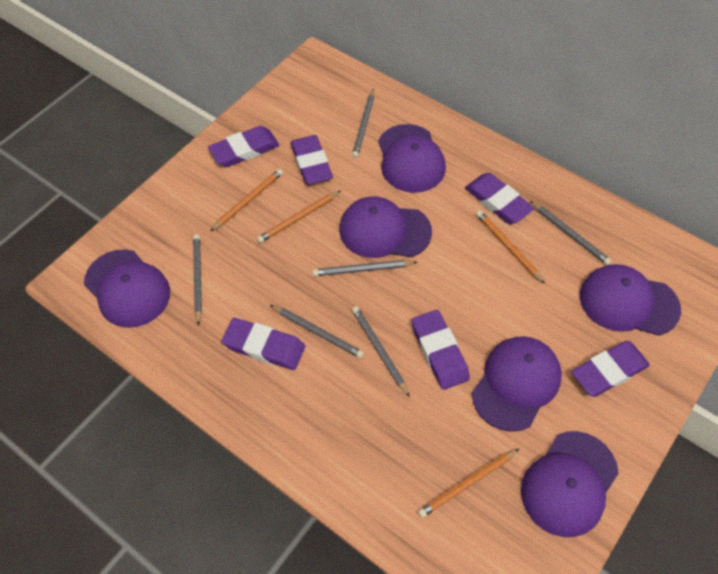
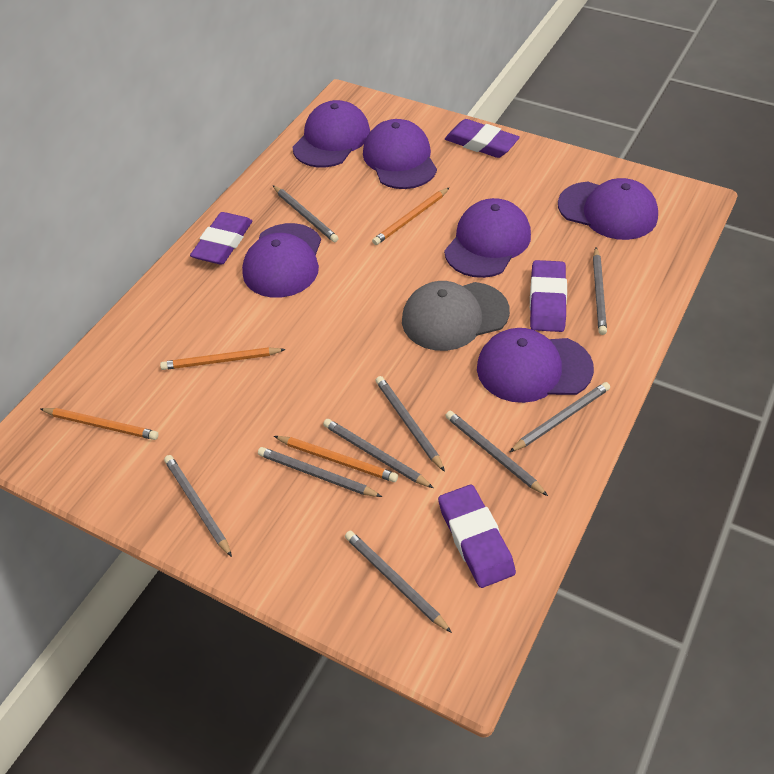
grey cap: 0 -> 1
grey pencil: 6 -> 9
purple eraser: 6 -> 4

